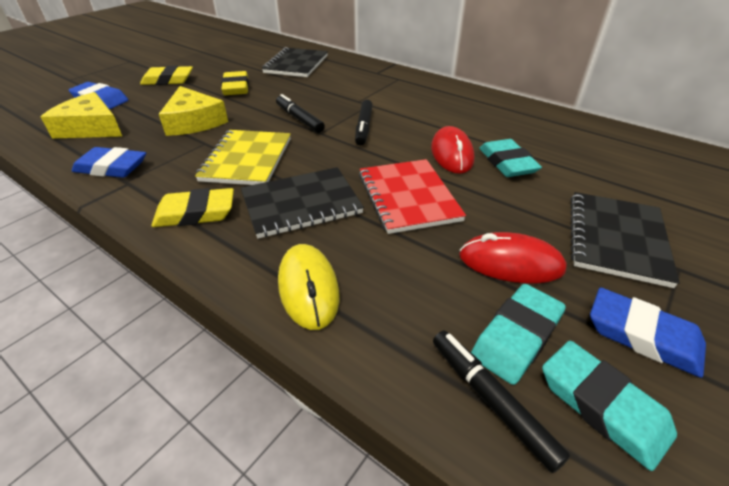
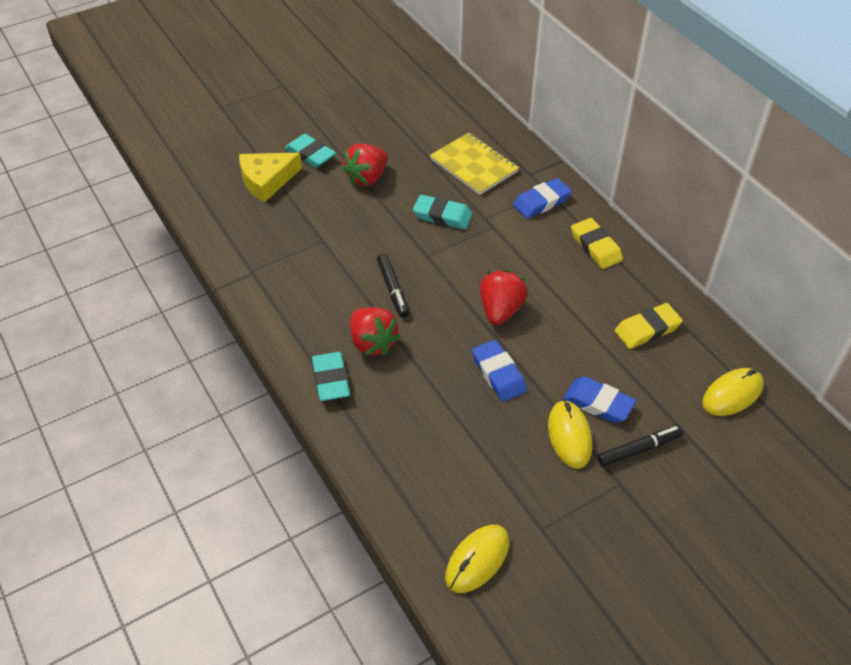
black marker: 3 -> 2
black notebook: 3 -> 0
red mouse: 2 -> 0
red notebook: 1 -> 0
red strawberry: 0 -> 3
yellow cheese: 2 -> 1
yellow eraser: 3 -> 2
yellow mouse: 1 -> 3

